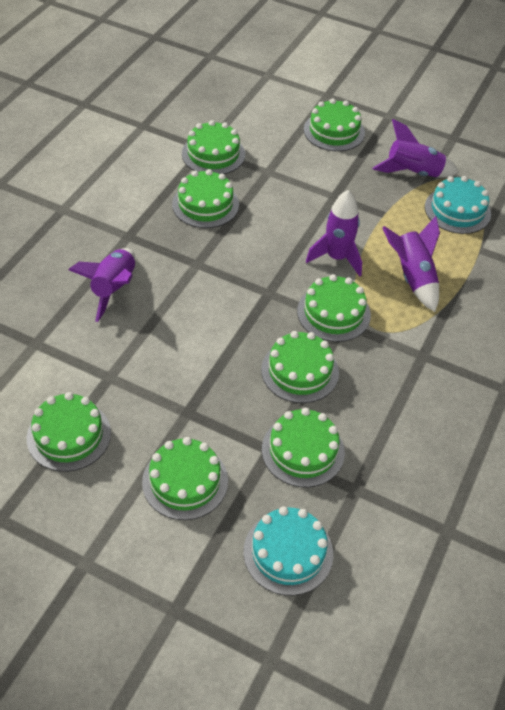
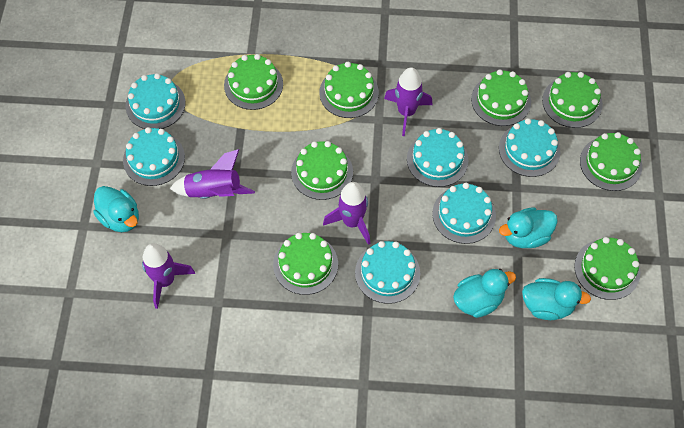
turquoise cake: 2 -> 6
turquoise duck: 0 -> 4

